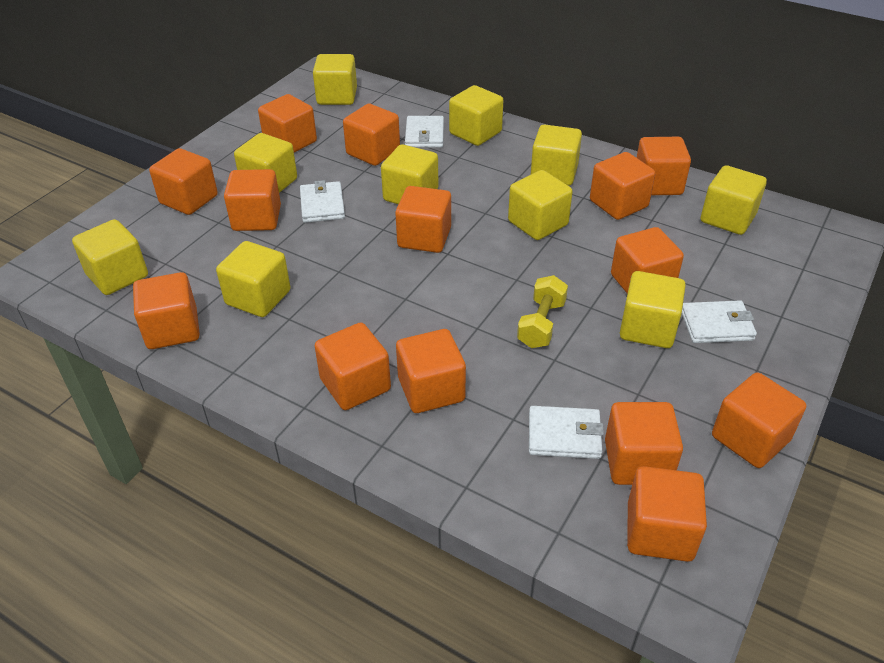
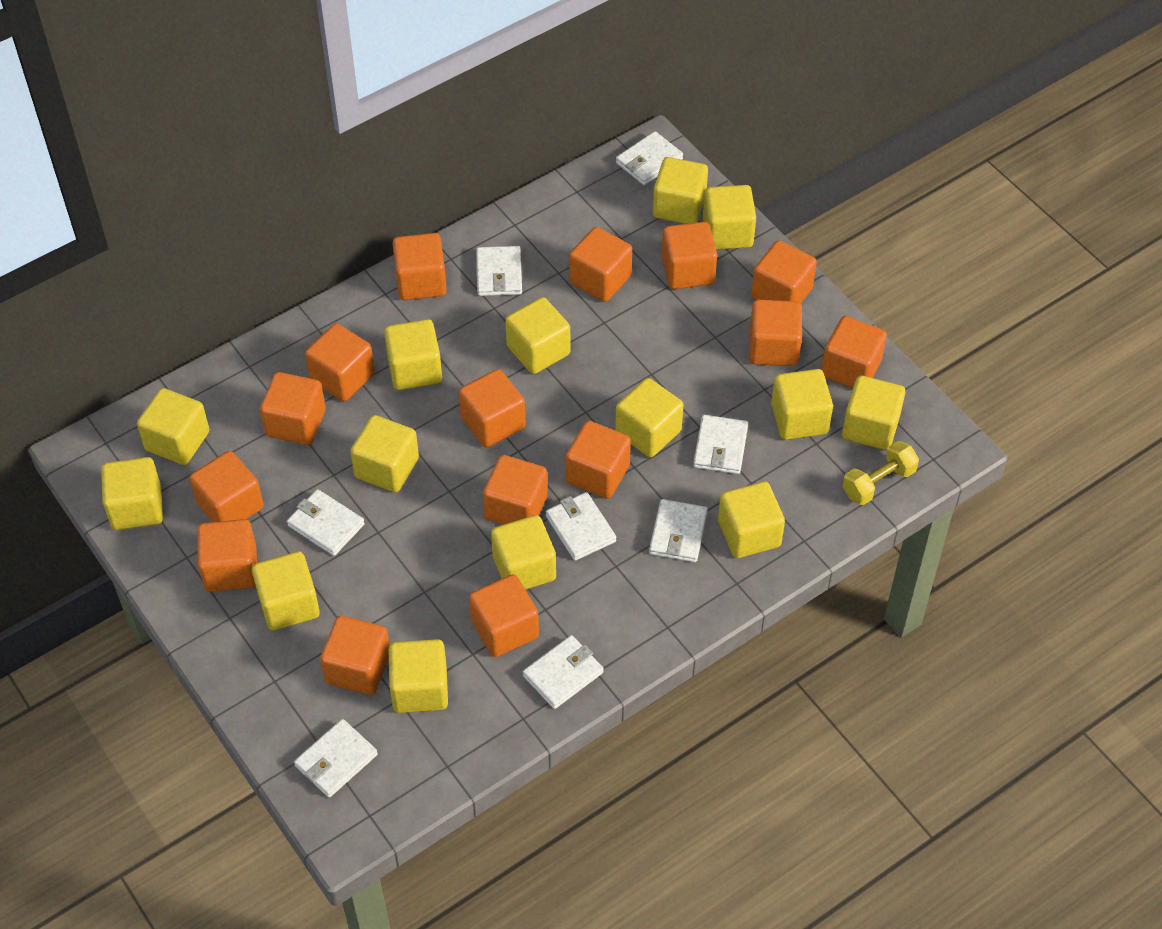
orange cube: 14 -> 15
white wallet: 4 -> 8
yellow cube: 10 -> 14

